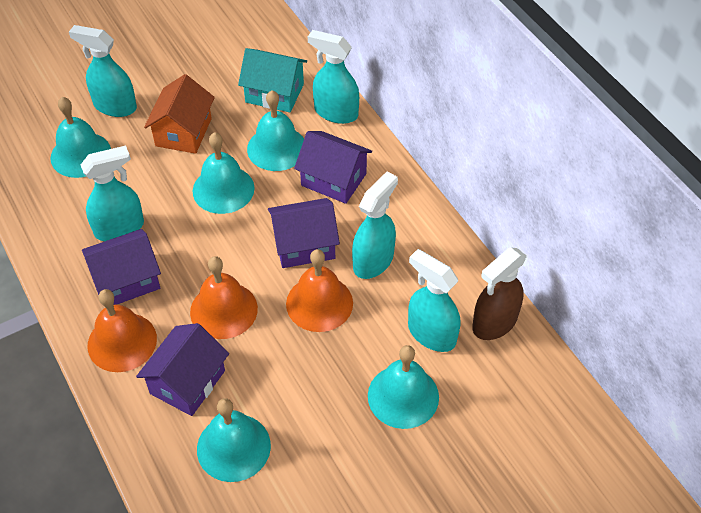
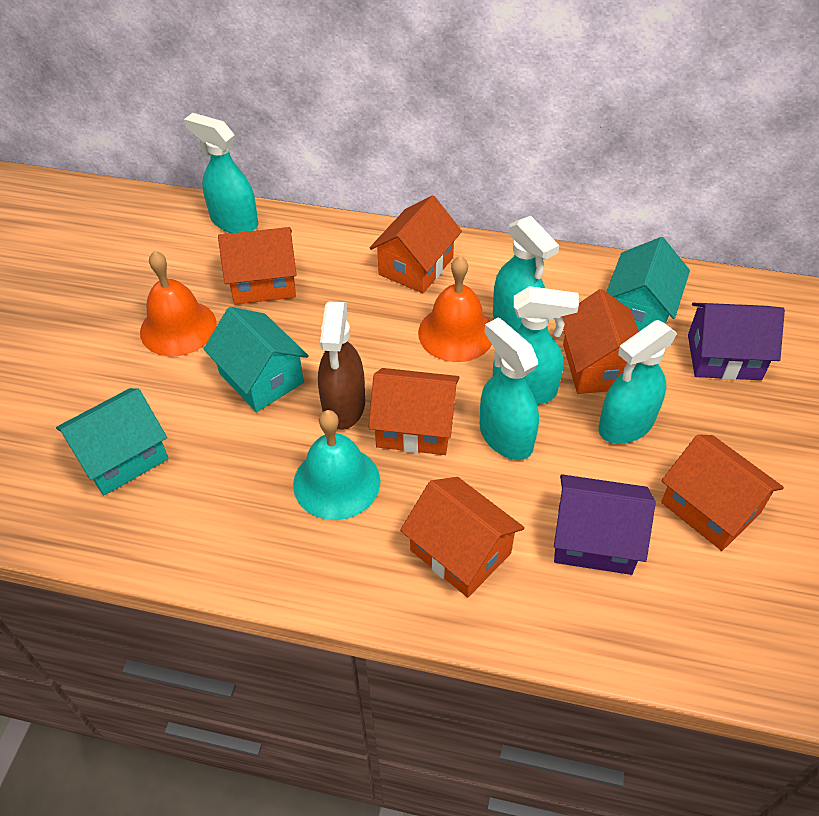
orange bell: 3 -> 2
orange house: 1 -> 6
purple house: 4 -> 2
turquoise bell: 5 -> 1
turquoise house: 1 -> 3

